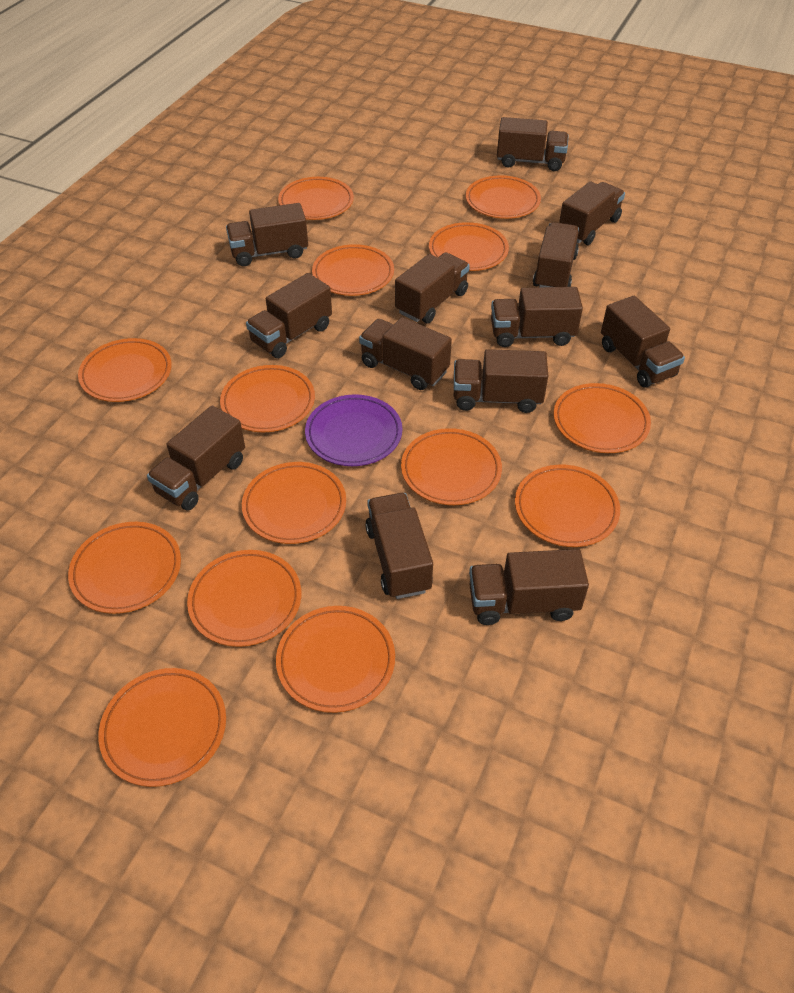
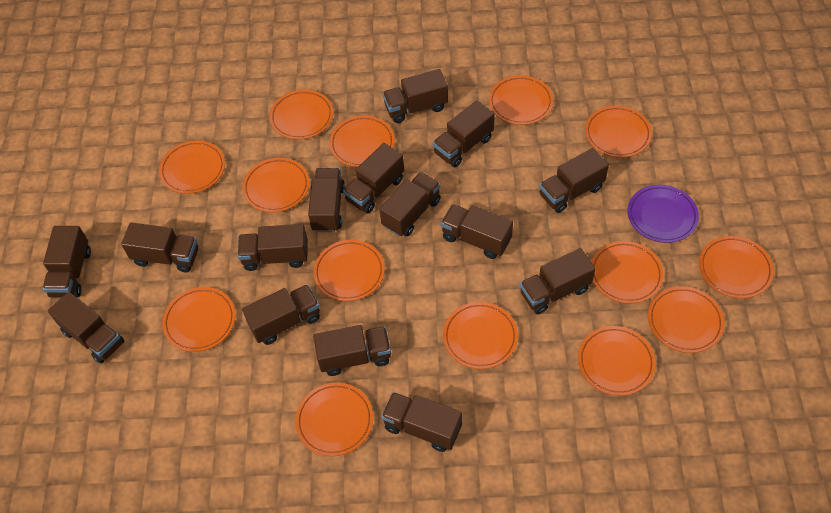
brown truck: 13 -> 15

